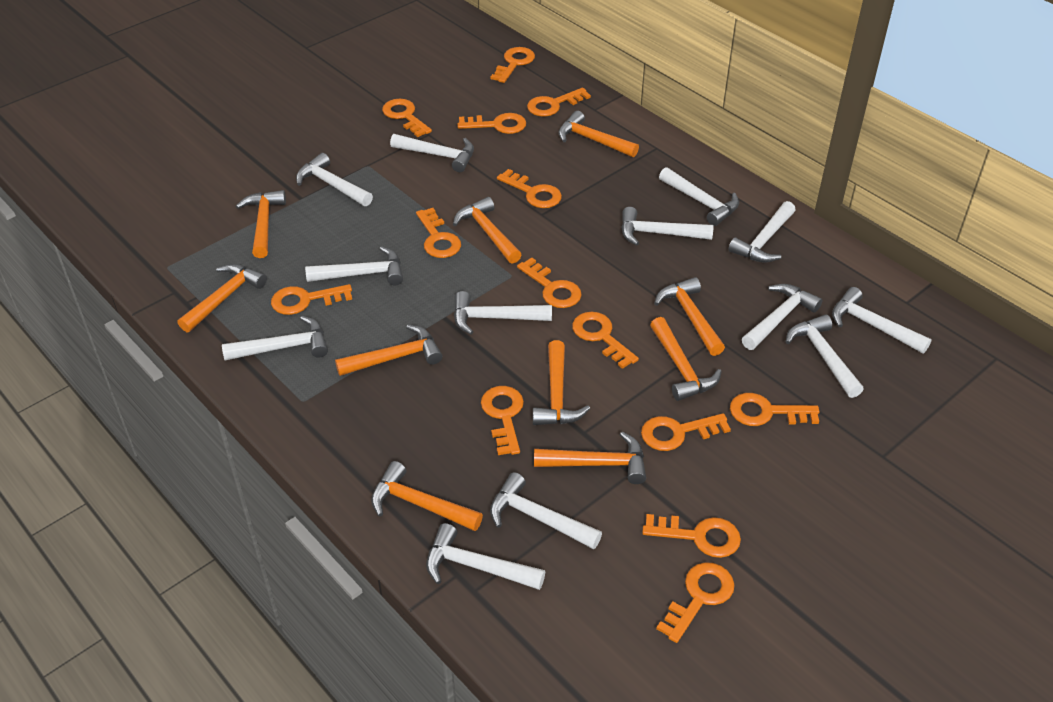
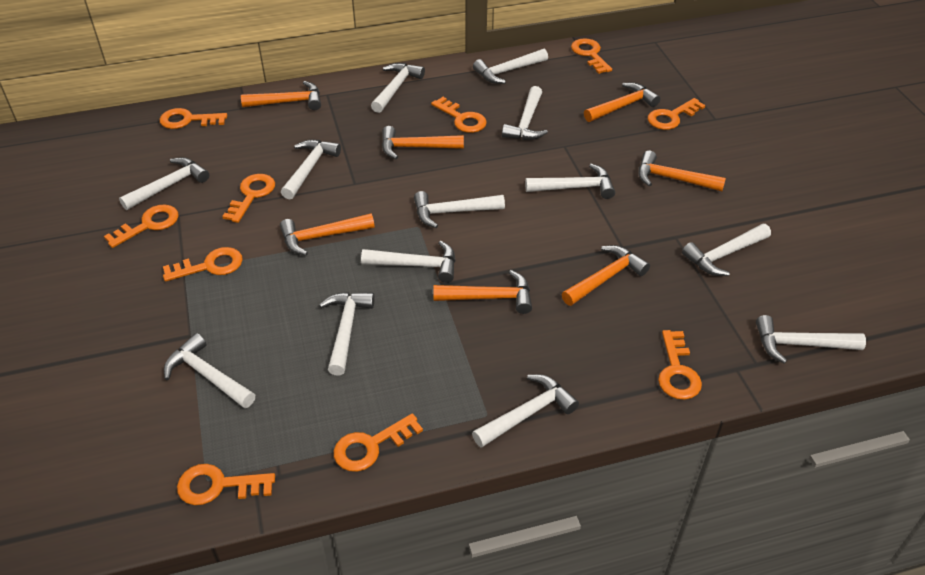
orange hammer: 10 -> 7
orange key: 14 -> 10

